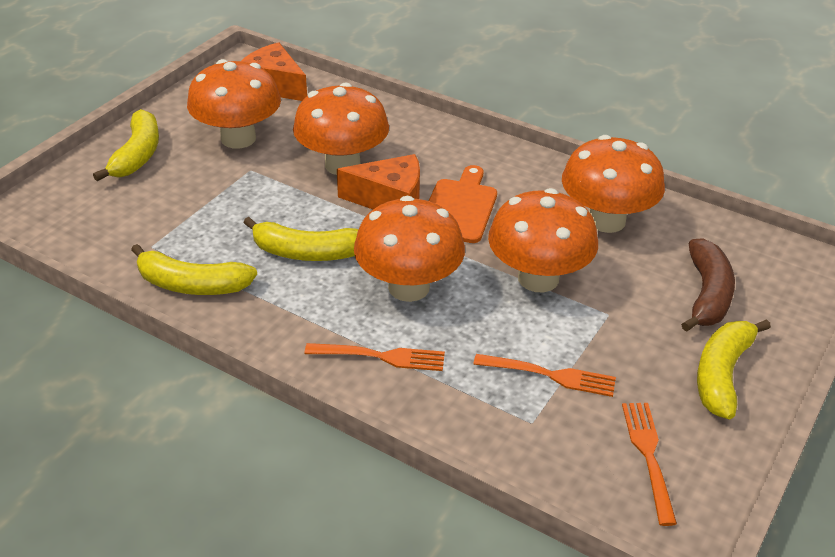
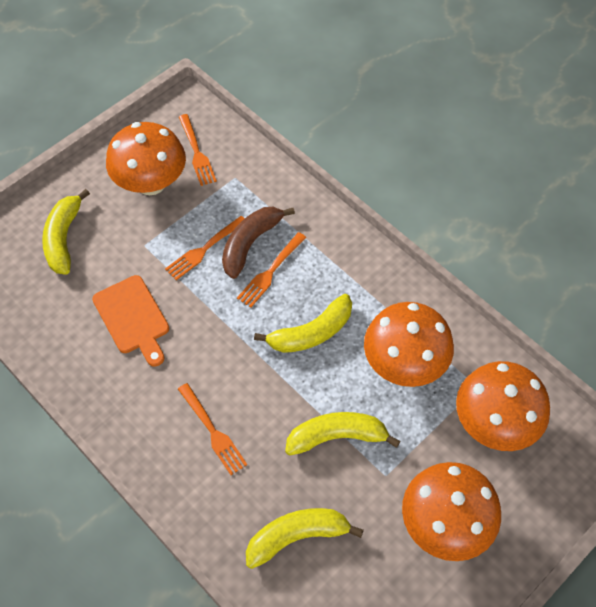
orange cheese: 2 -> 0
orange fork: 3 -> 4
orange mushroom: 5 -> 4

